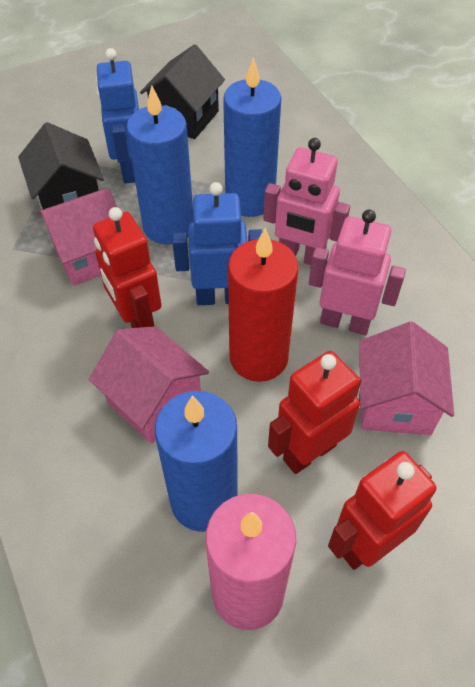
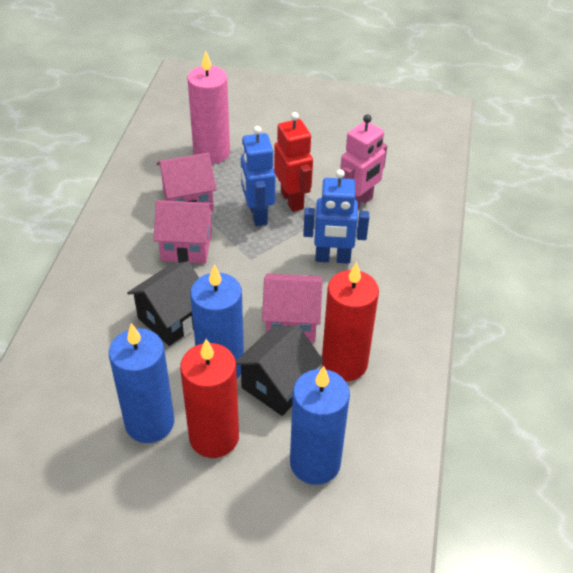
pink robot: 2 -> 1
red candle: 1 -> 2
red robot: 3 -> 1

